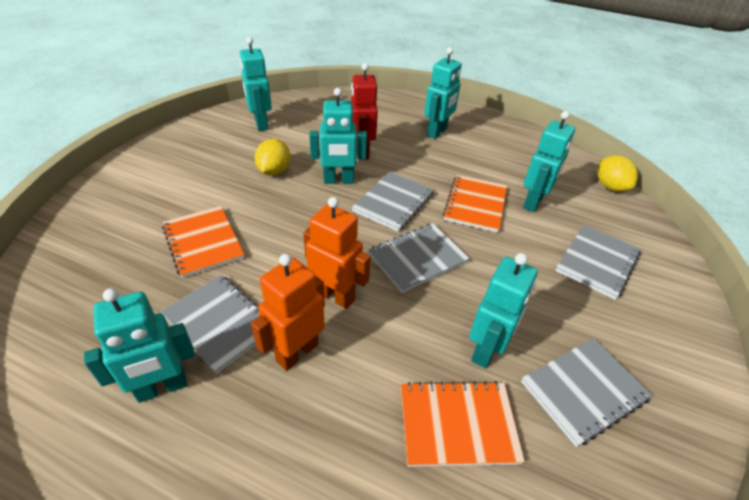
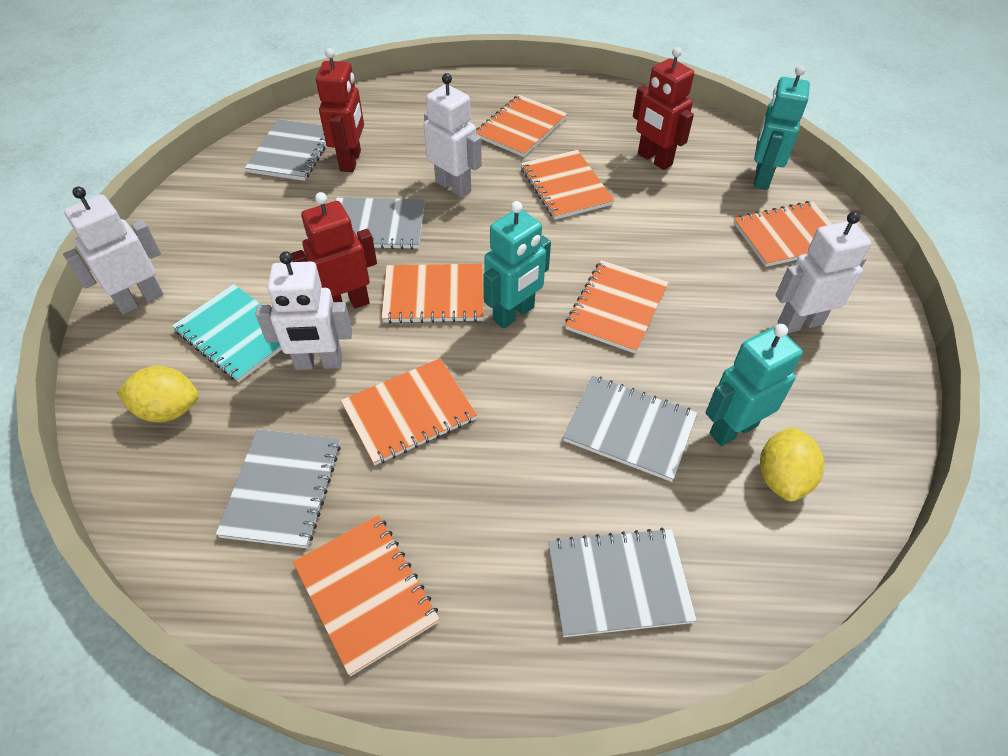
orange notebook: 3 -> 7
orange robot: 2 -> 0
red robot: 1 -> 3
turquoise notebook: 0 -> 1
turquoise robot: 6 -> 3
white robot: 0 -> 4

